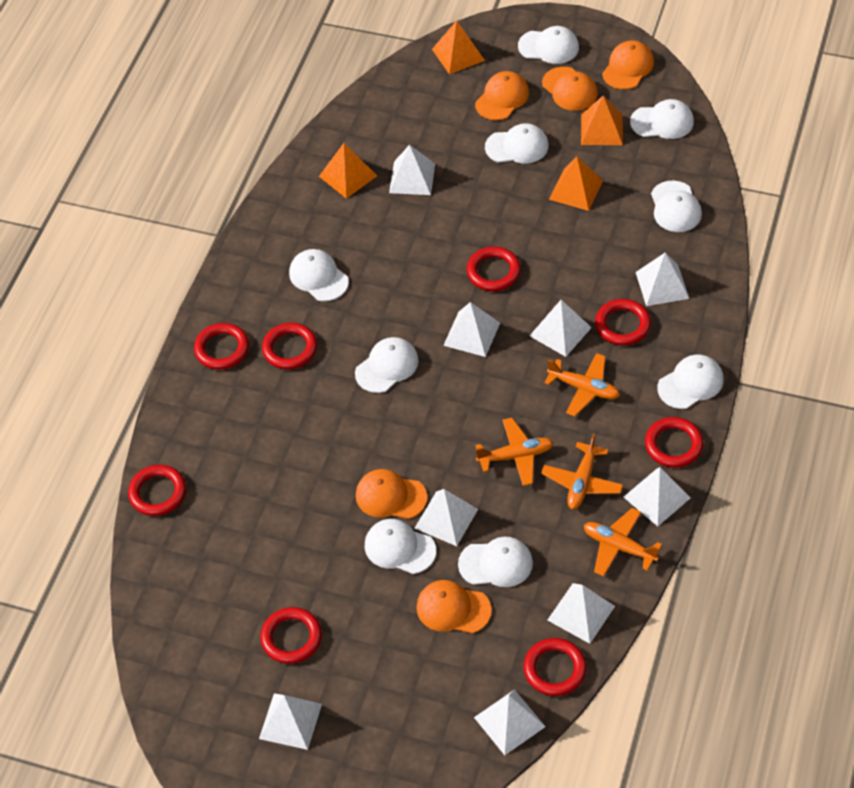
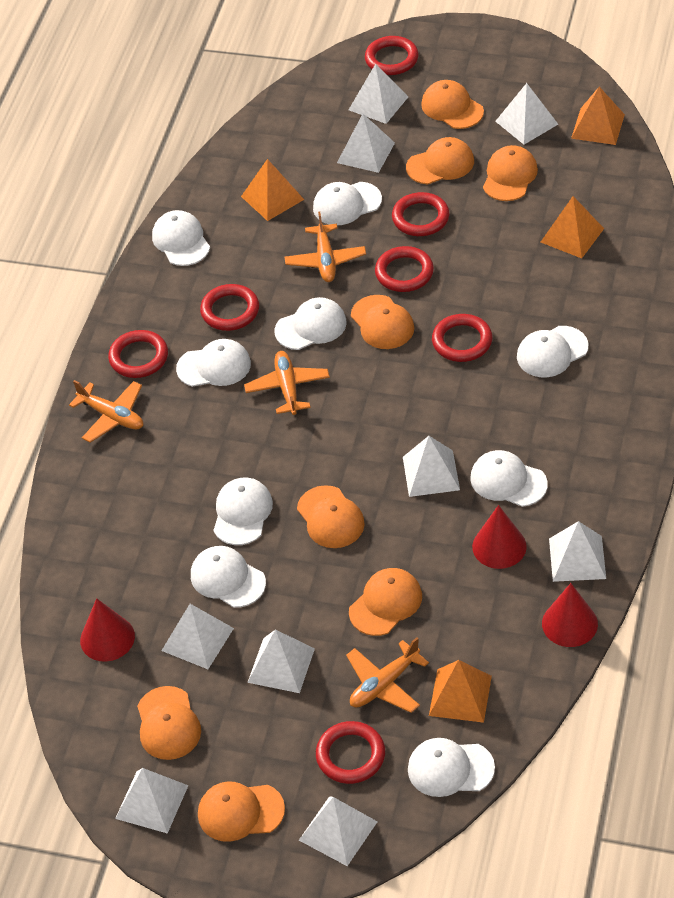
orange cap: 5 -> 8
red cone: 0 -> 3
red ring: 8 -> 7

